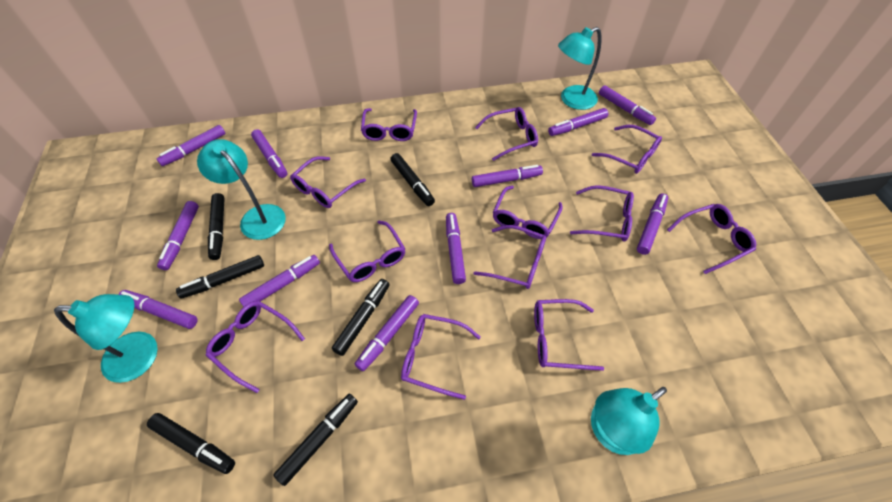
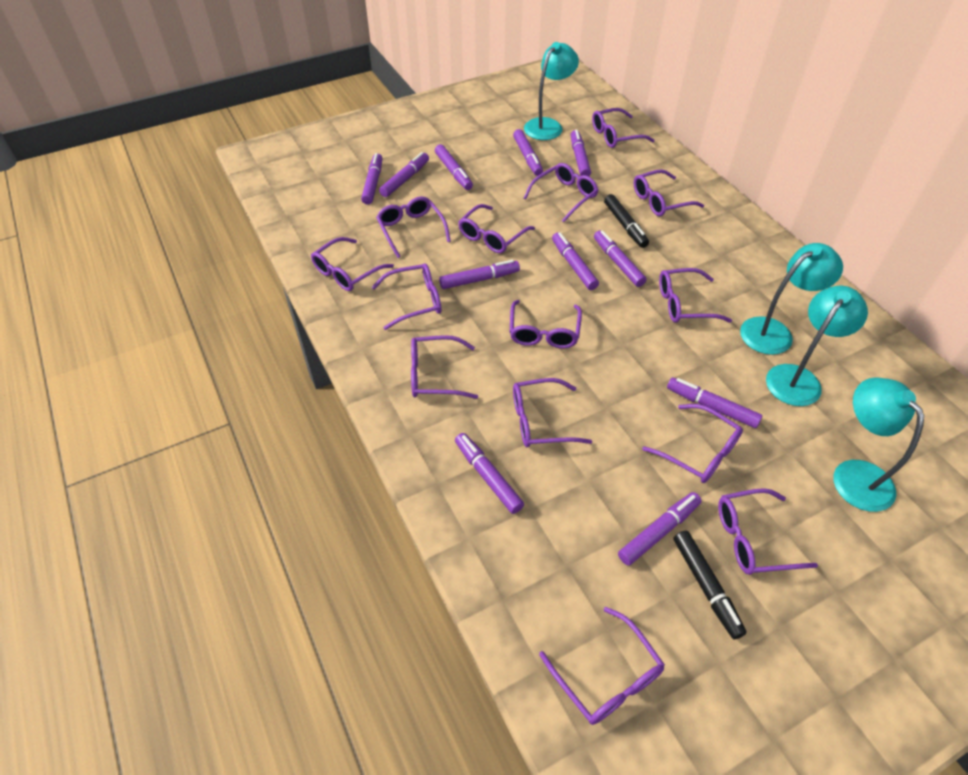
black marker: 6 -> 2
purple glasses: 12 -> 14

